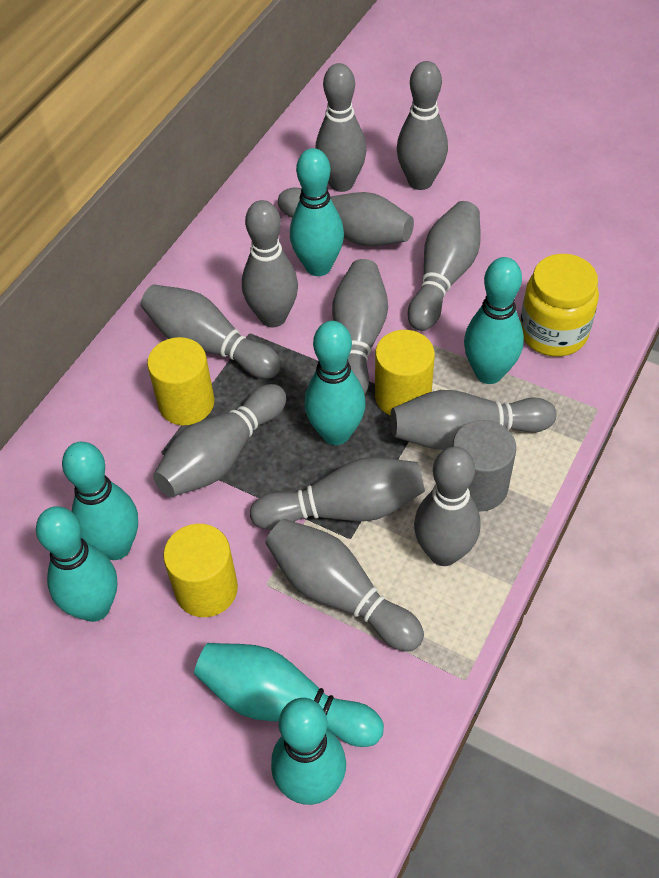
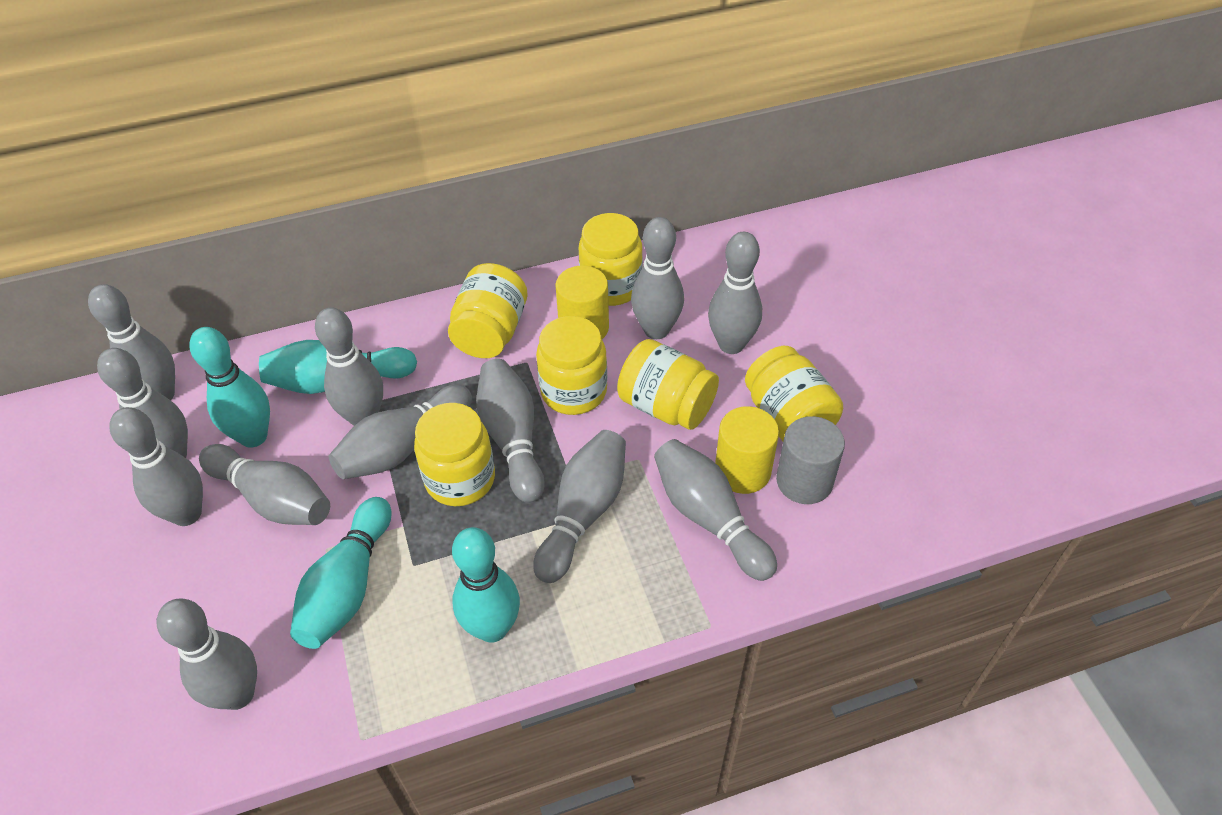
turquoise bowling pin: 7 -> 4
yellow cylinder: 3 -> 2
yellow jar: 1 -> 6

